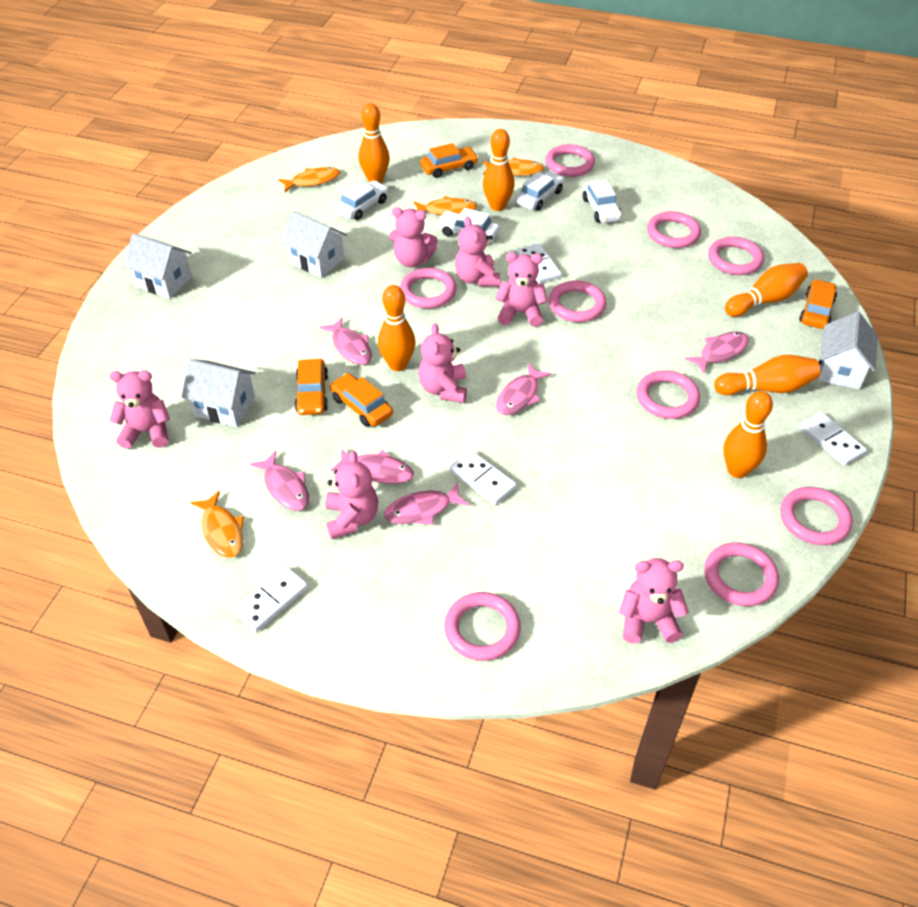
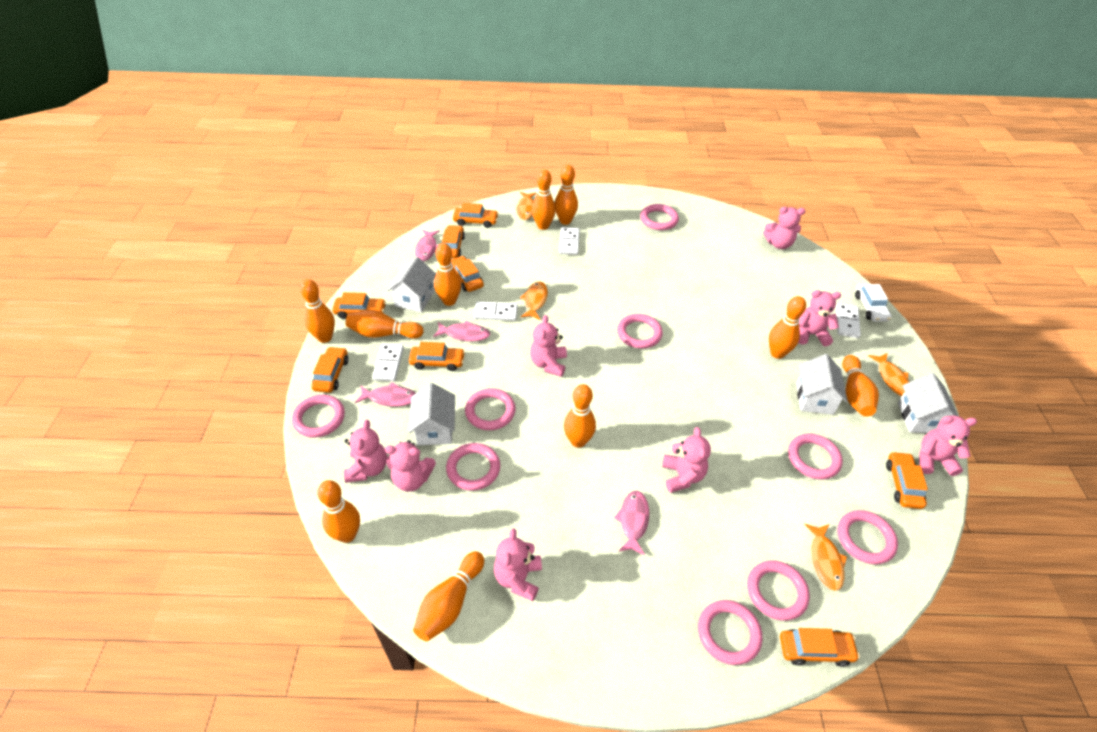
orange bowling pin: 6 -> 10
orange car: 4 -> 8
pink fish: 6 -> 4
pink teddy bear: 7 -> 8
white car: 4 -> 1

